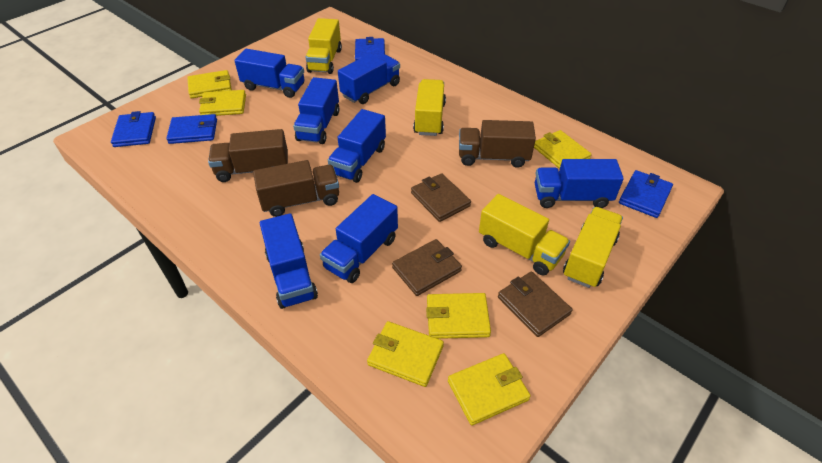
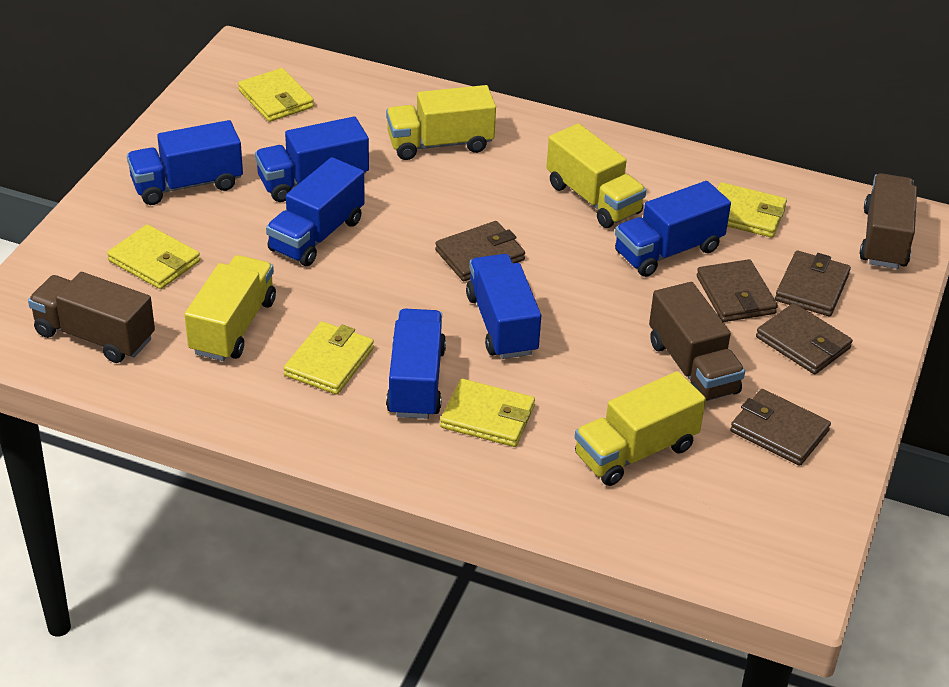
blue truck: 7 -> 6
blue wallet: 4 -> 0
brown wallet: 3 -> 5
yellow wallet: 6 -> 5

